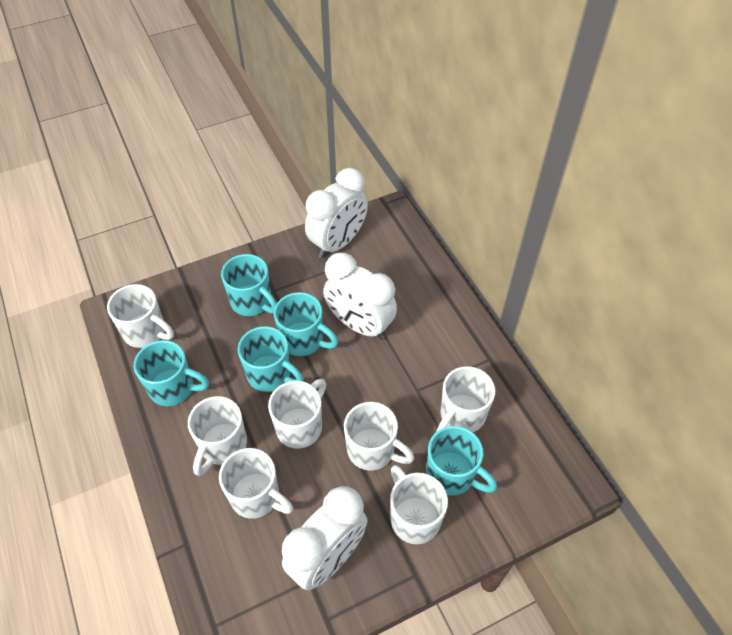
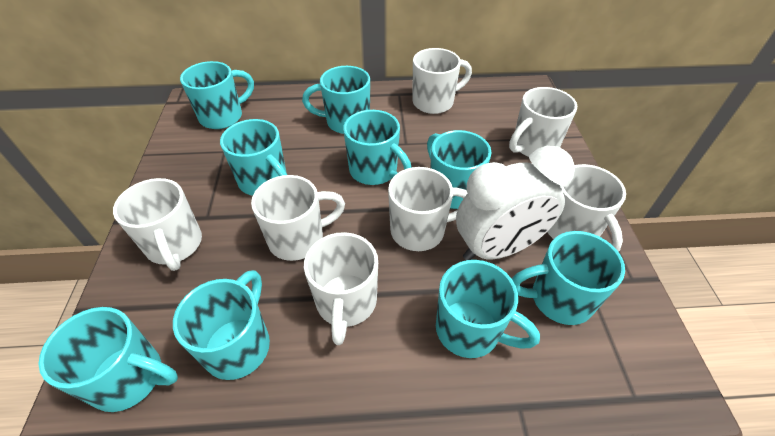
turquoise mug: 5 -> 9
white clock: 3 -> 1

